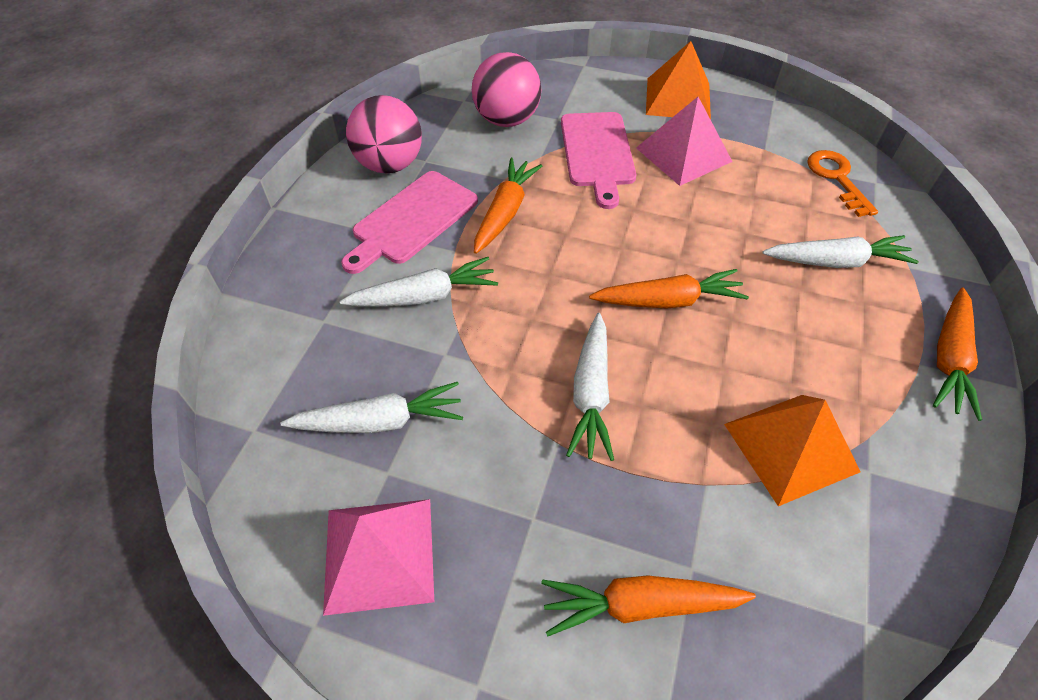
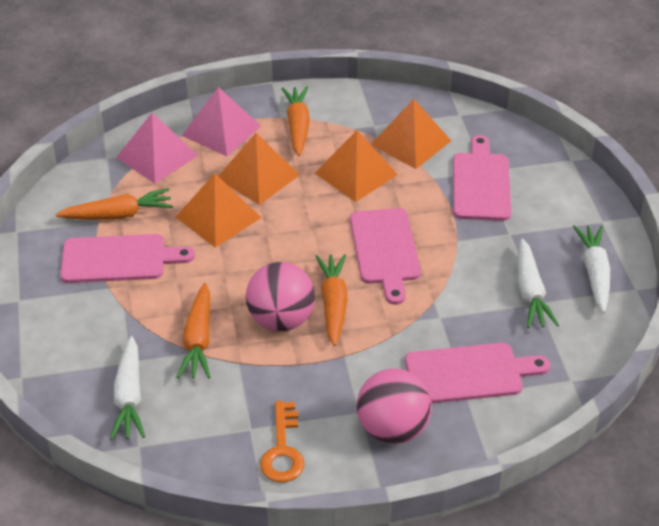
orange pyramid: 2 -> 4
pink cutting board: 2 -> 4
white carrot: 4 -> 3

